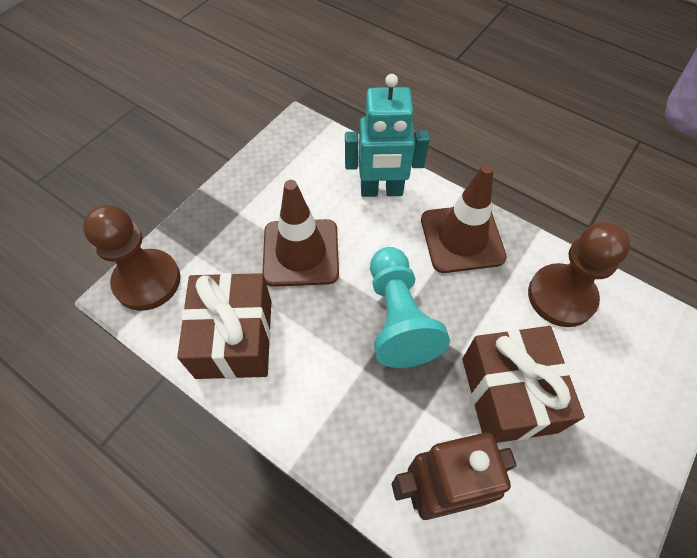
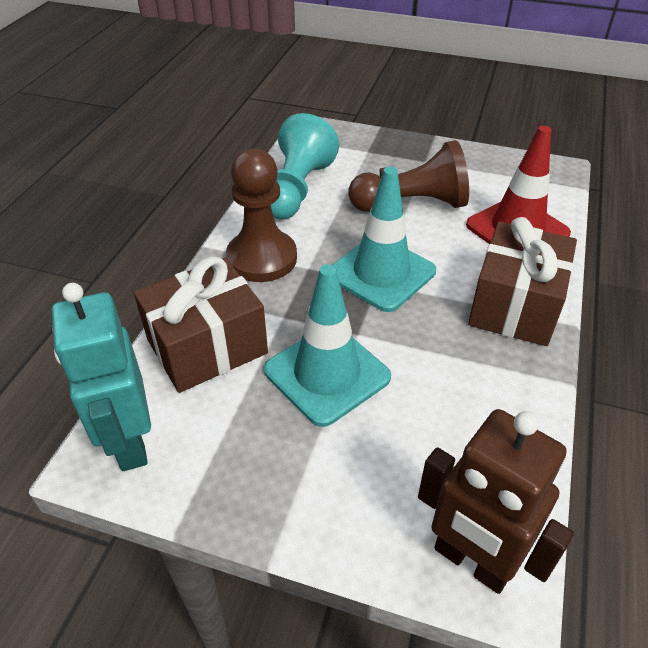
brown traffic cone: 2 -> 0
red traffic cone: 0 -> 1
turquoise traffic cone: 0 -> 2

